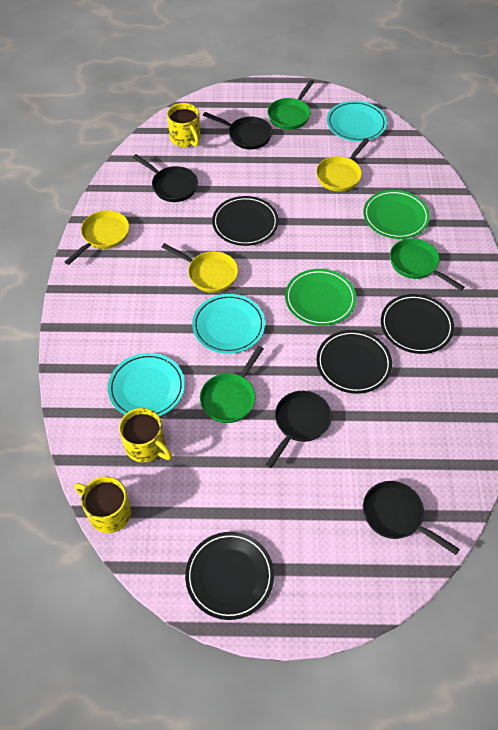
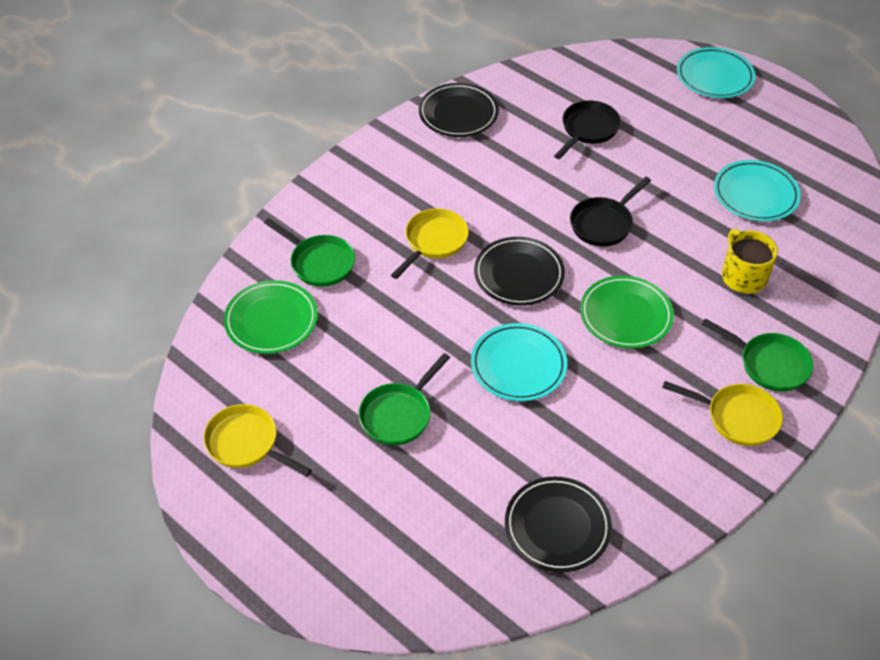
black pan: 4 -> 2
black plate: 4 -> 3
yellow mug: 3 -> 1

